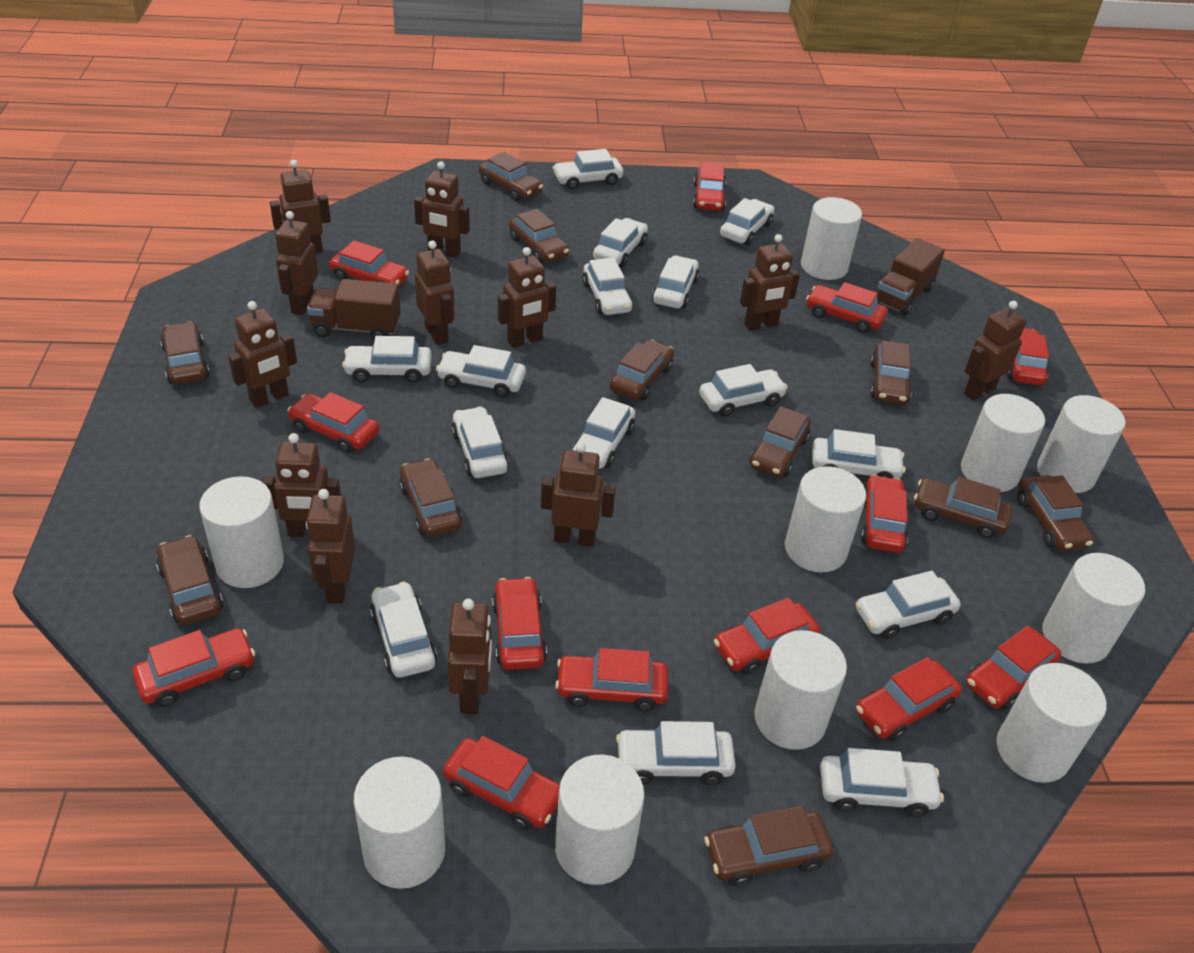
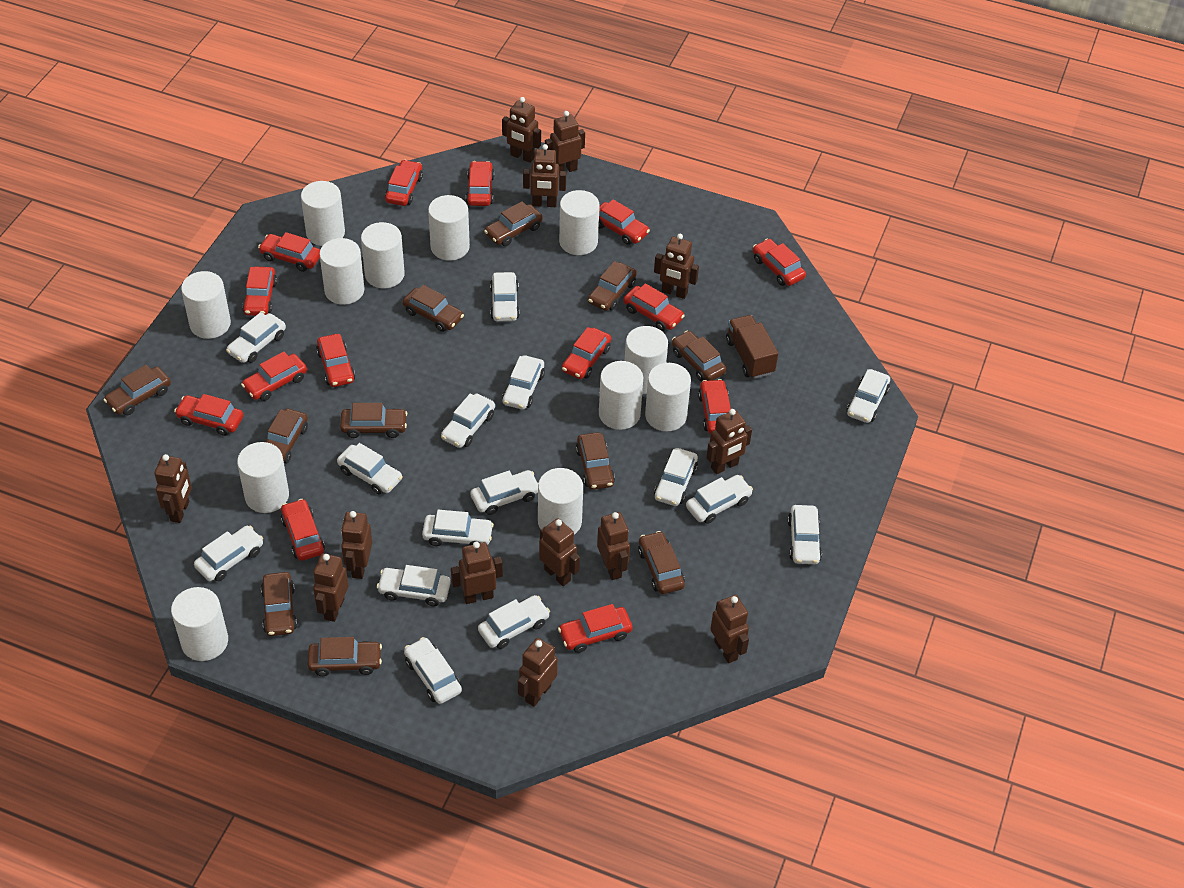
brown robot: 12 -> 13
brown truck: 2 -> 1
red car: 13 -> 14
white cylinder: 10 -> 12

